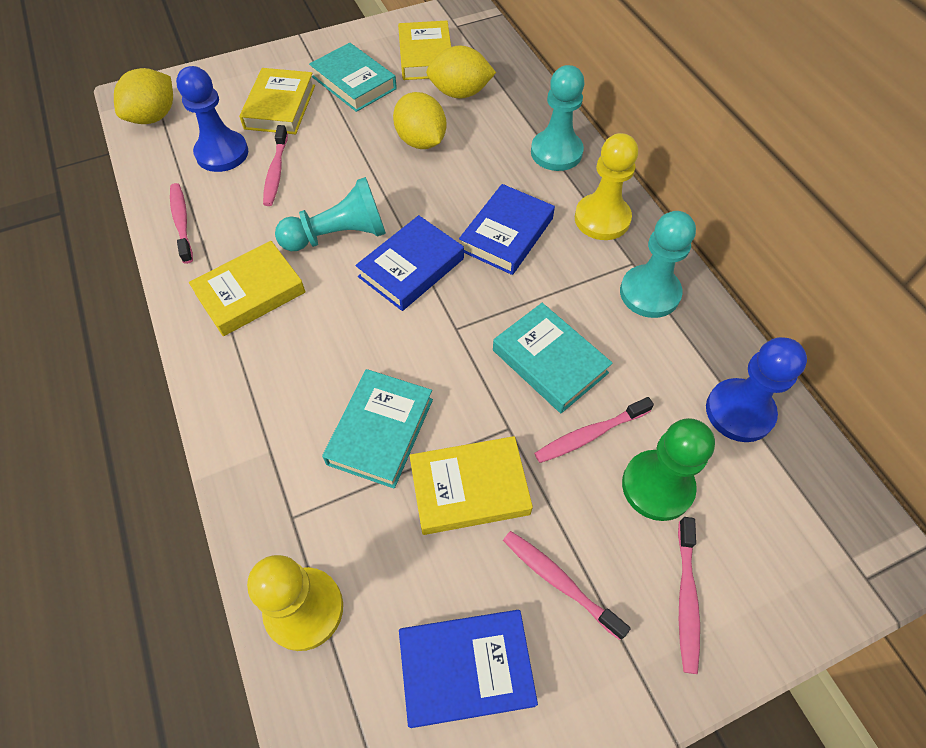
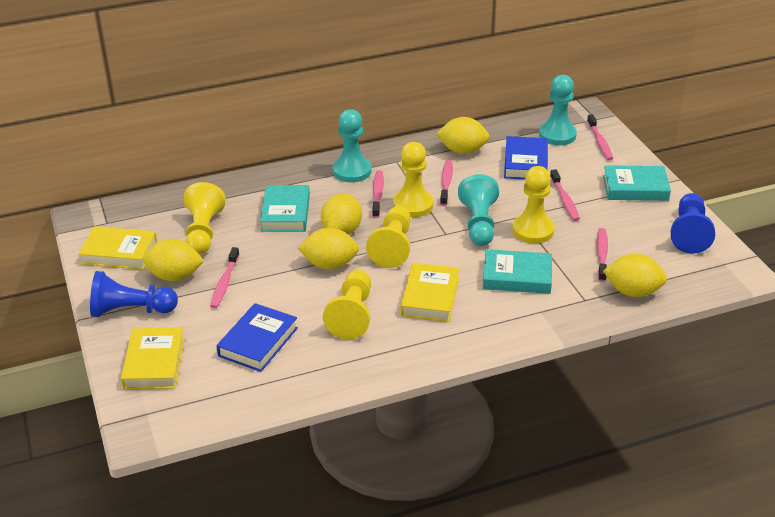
blue book: 3 -> 2
green pawn: 1 -> 0
pink toothbrush: 5 -> 6
yellow book: 4 -> 3
yellow lemon: 3 -> 5
yellow pawn: 2 -> 5

